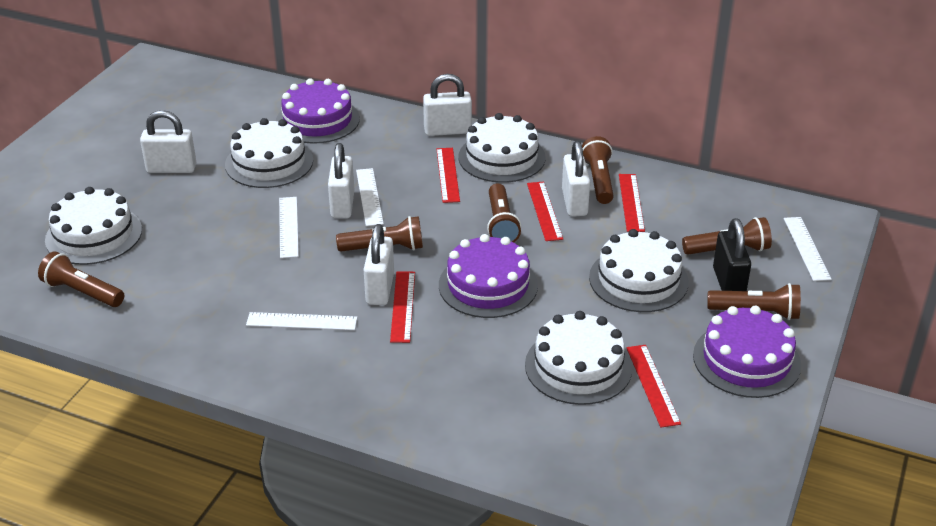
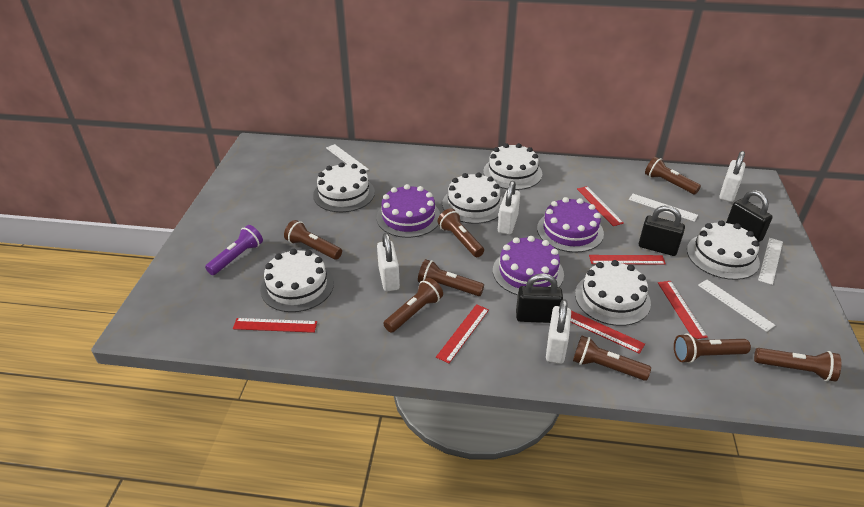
black padlock: 1 -> 3
brown flashlight: 6 -> 8
purple flashlight: 0 -> 1
red ruler: 5 -> 6
white cake: 5 -> 6
white padlock: 5 -> 4

